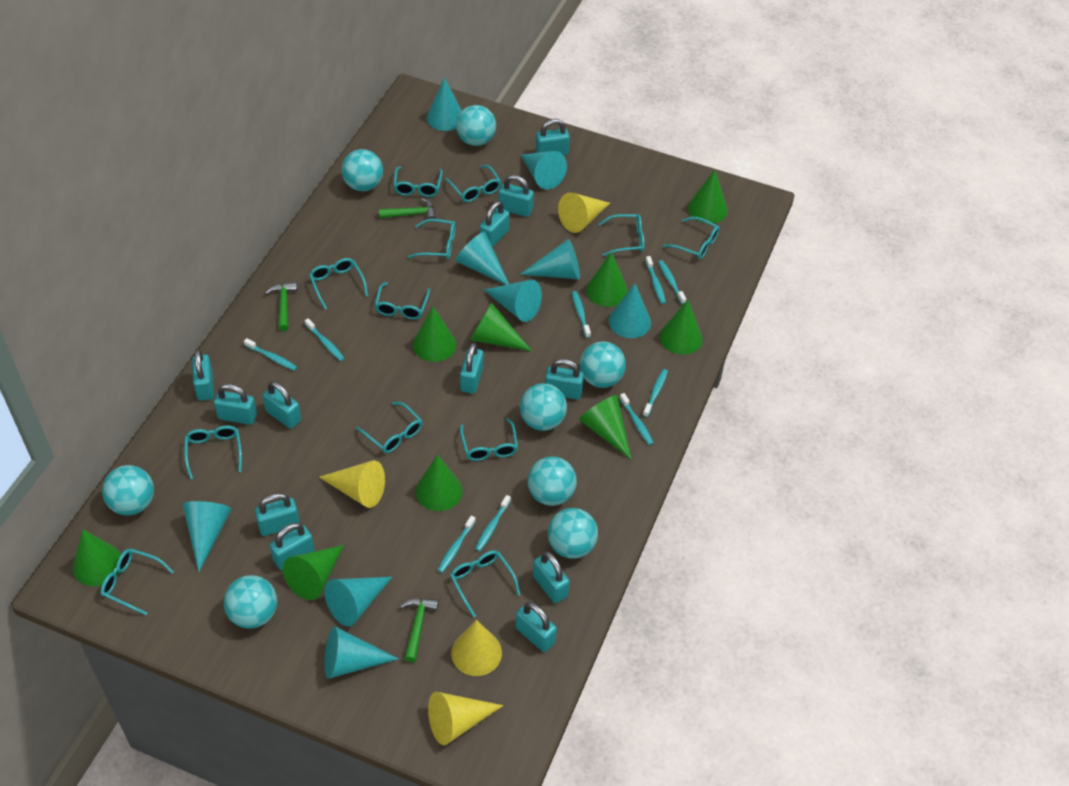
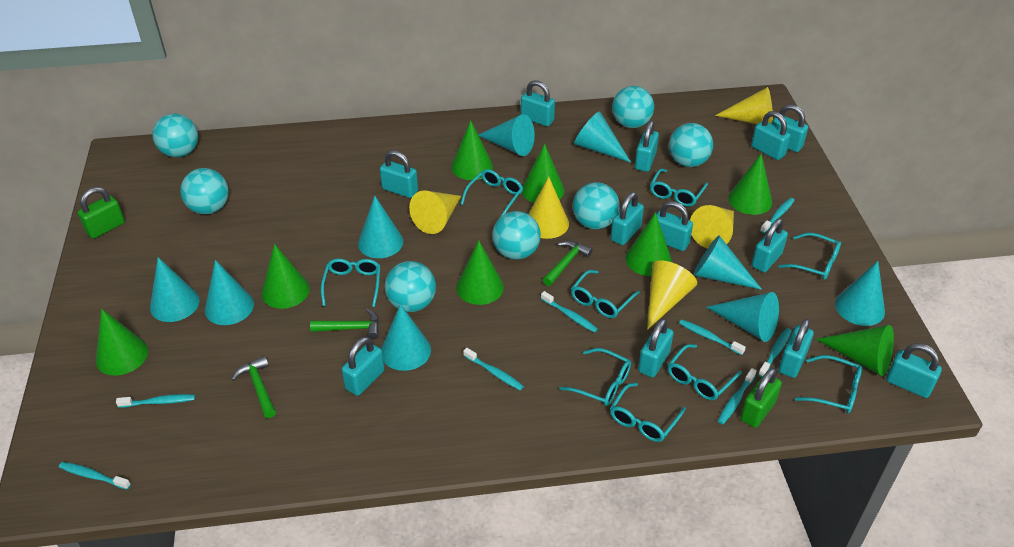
green cone: 9 -> 8
green padlock: 0 -> 2
turquoise ball: 8 -> 7
turquoise glasses: 12 -> 9
turquoise toothbrush: 9 -> 8
yellow cone: 4 -> 5

